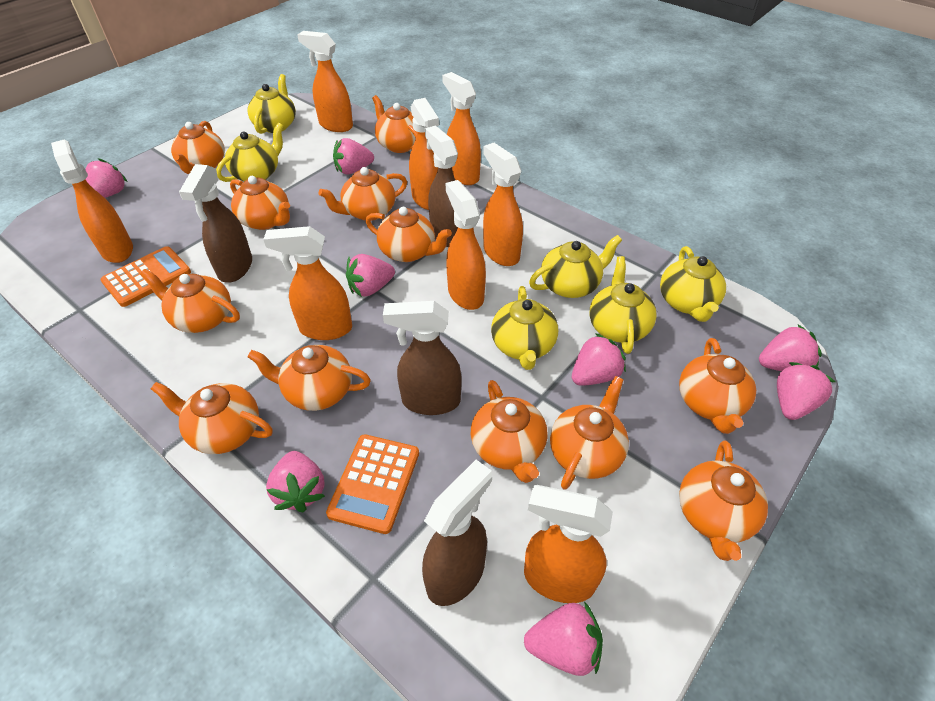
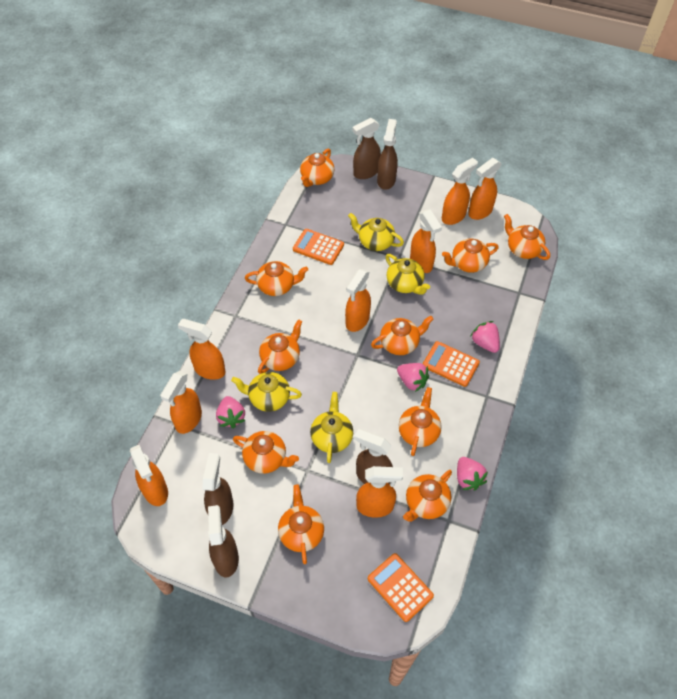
brown spray bottle: 4 -> 5
orange calculator: 2 -> 3
orange teapot: 12 -> 10
pink strawberry: 8 -> 4
yellow teapot: 6 -> 4

